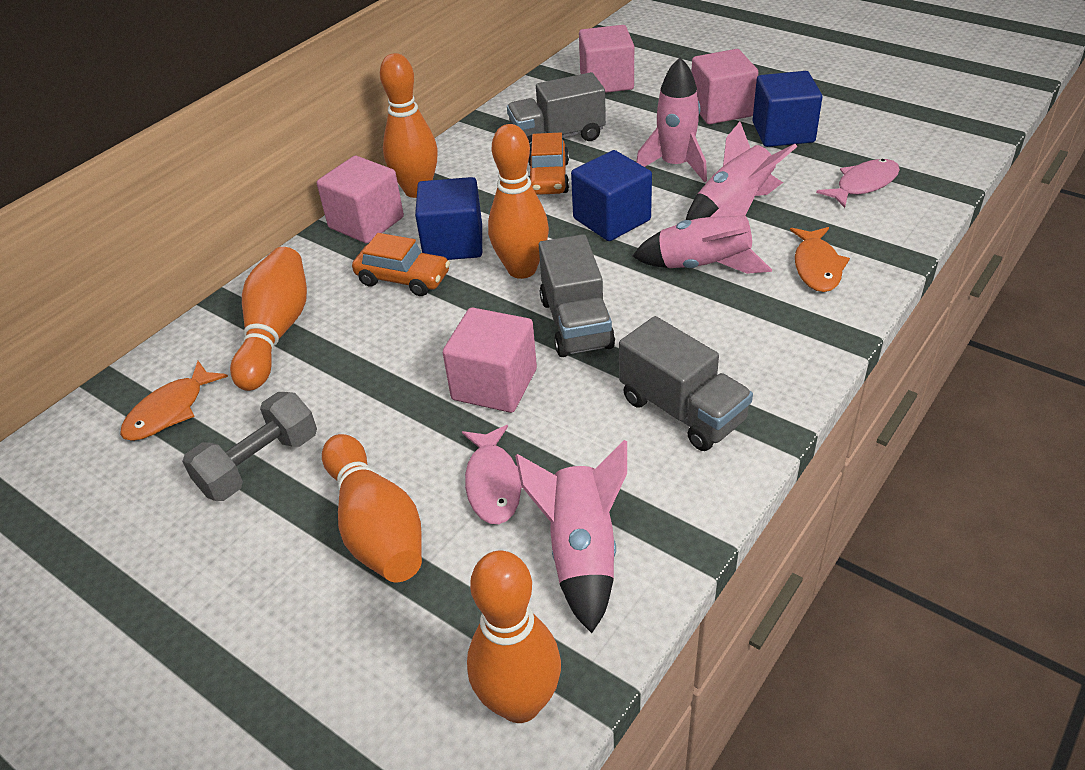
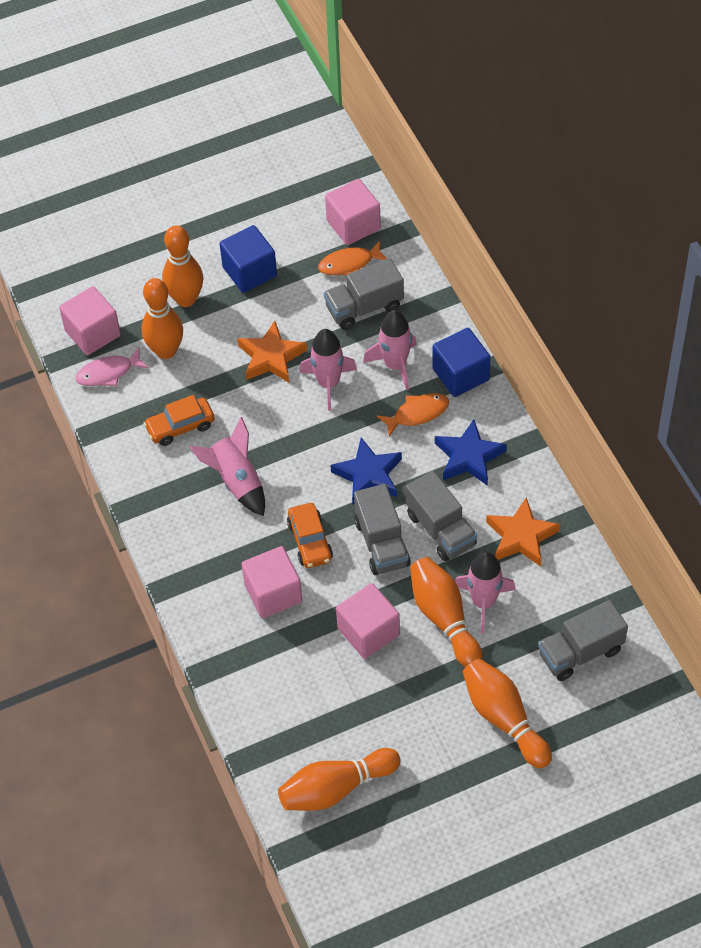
blue cube: 3 -> 2
blue star: 0 -> 2
grey dumbbell: 1 -> 0
grey truck: 3 -> 4
orange star: 0 -> 2
pink fish: 2 -> 1

